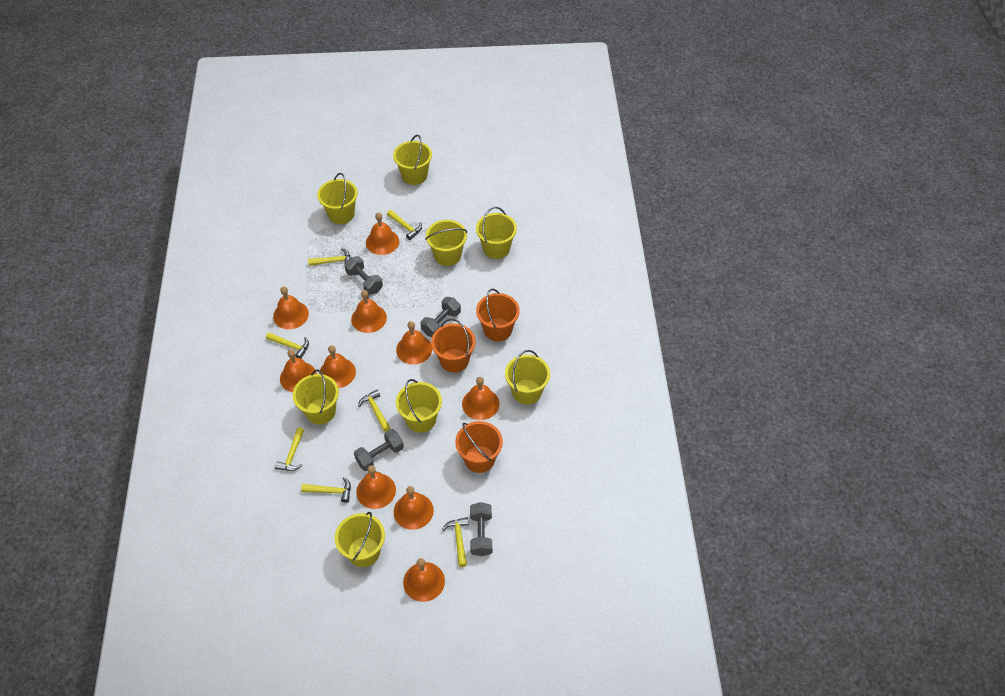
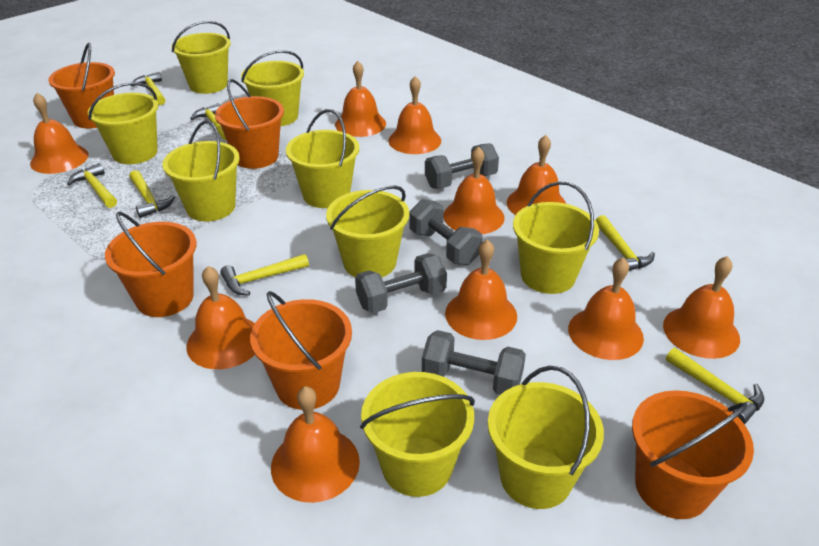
orange bucket: 3 -> 5
yellow bucket: 8 -> 9

